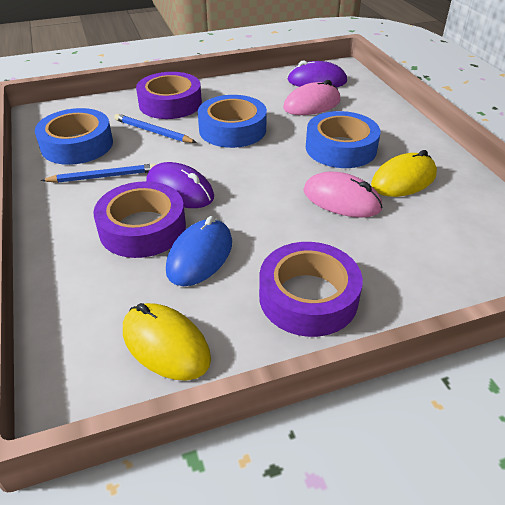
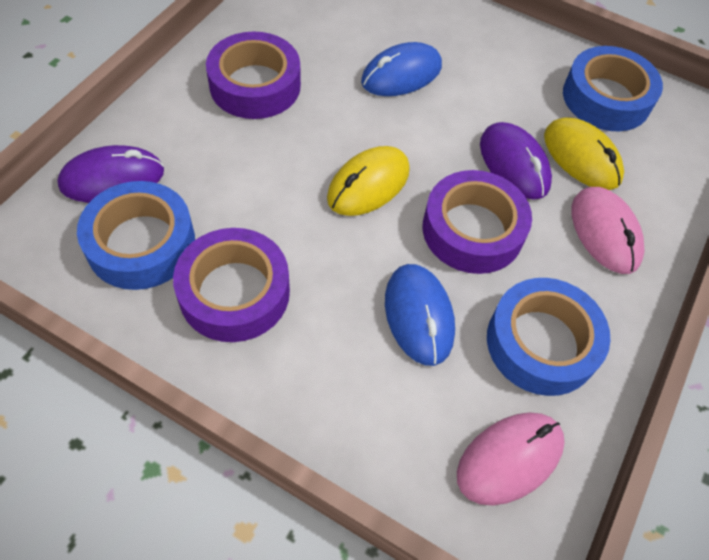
blue mouse: 1 -> 2
blue pencil: 2 -> 0

